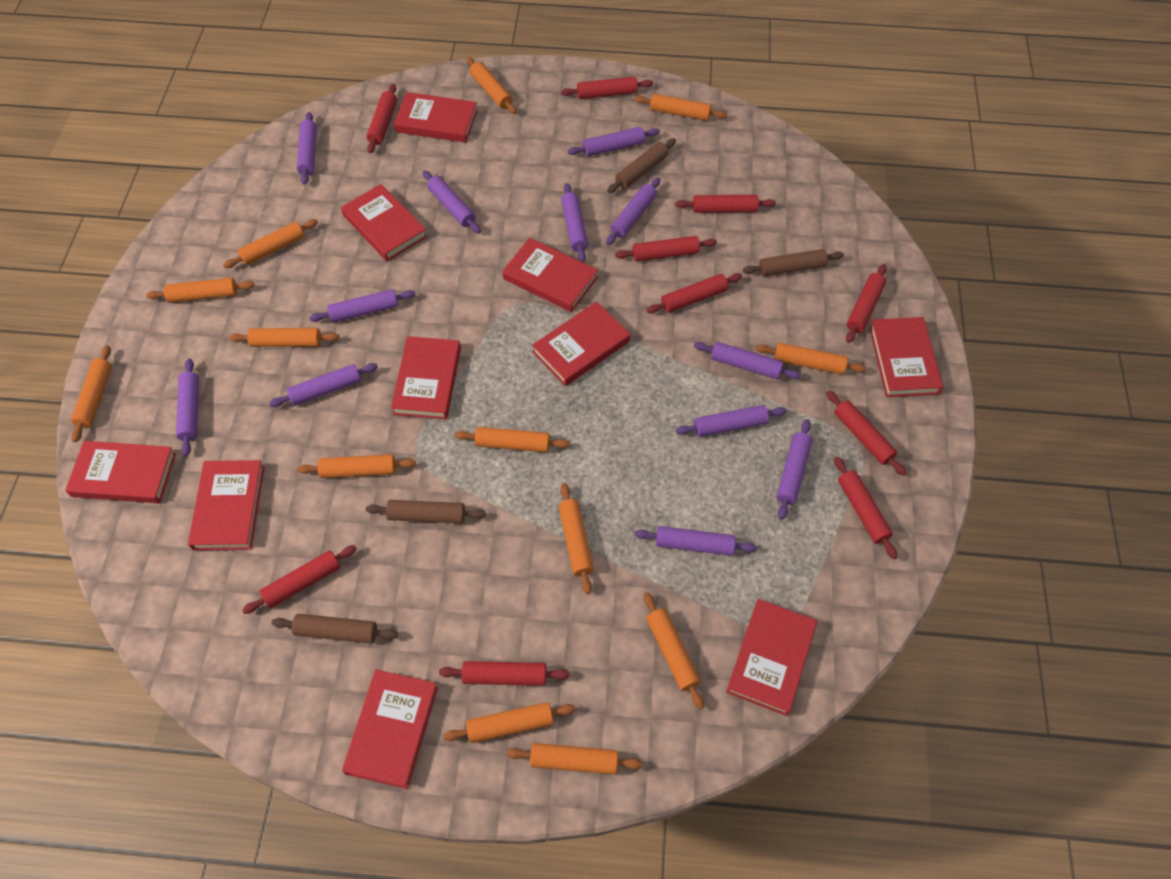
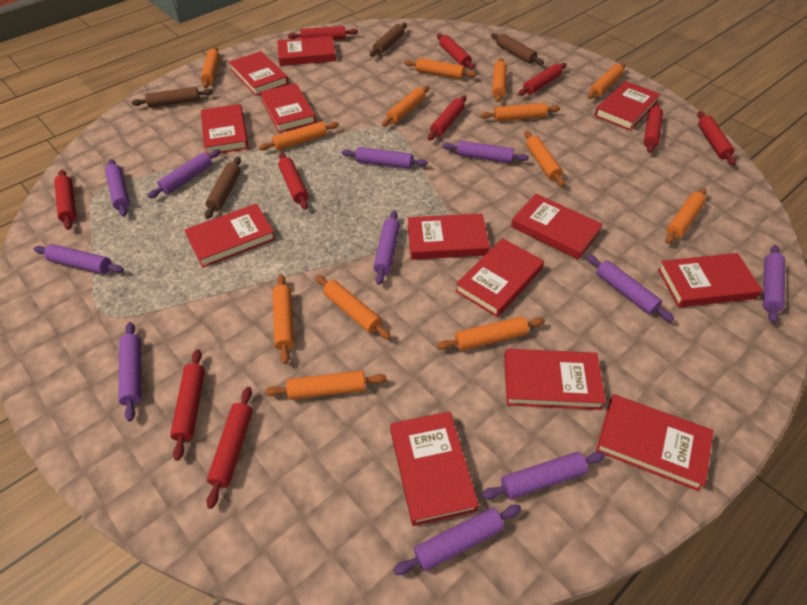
purple rolling pin: 12 -> 11
red book: 10 -> 13

